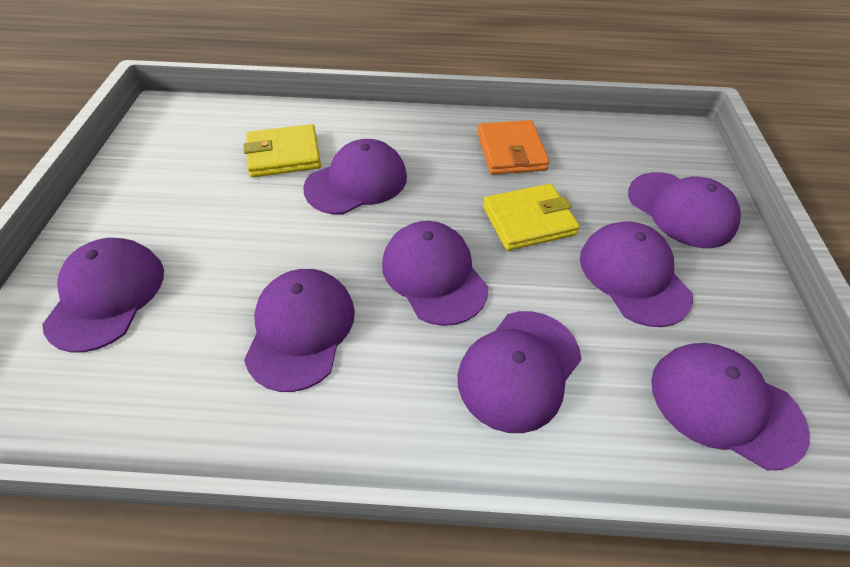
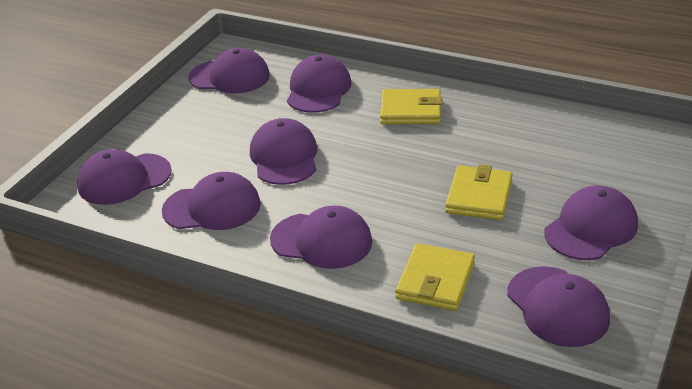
orange wallet: 1 -> 0
yellow wallet: 2 -> 3

